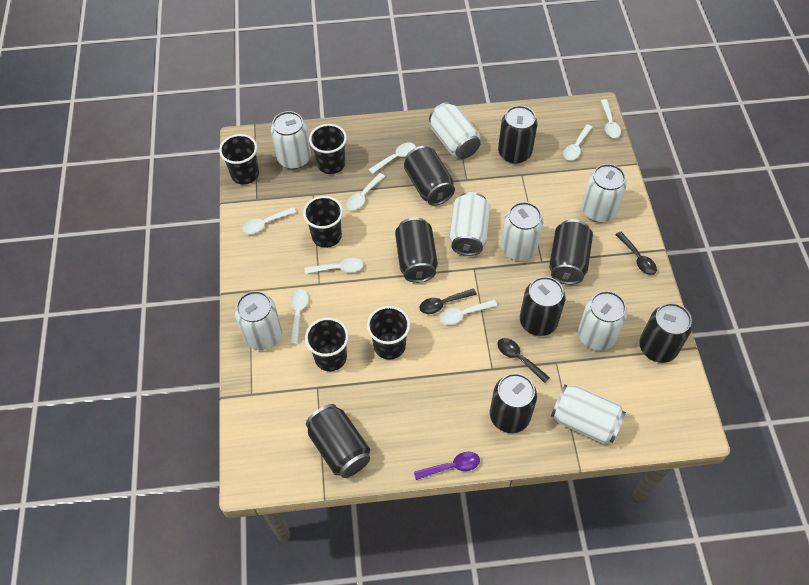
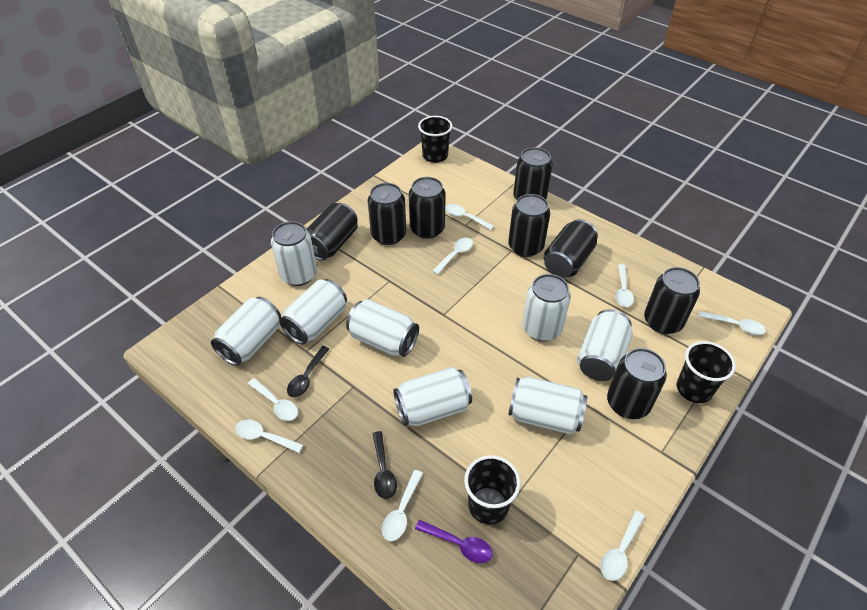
black cup: 5 -> 3
black spoon: 3 -> 2

